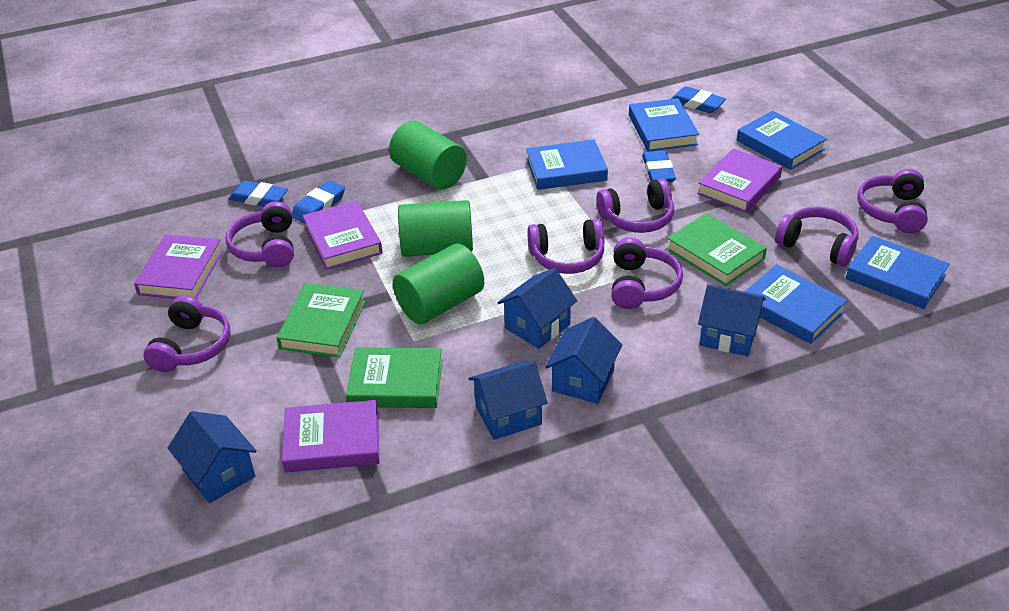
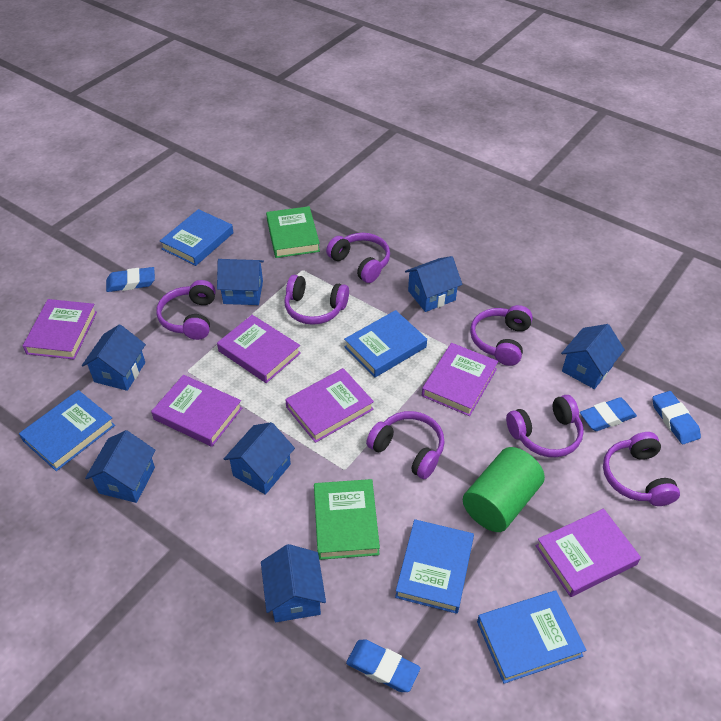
blue house: 5 -> 7
green book: 3 -> 2
green cylinder: 3 -> 1
purple book: 4 -> 6

